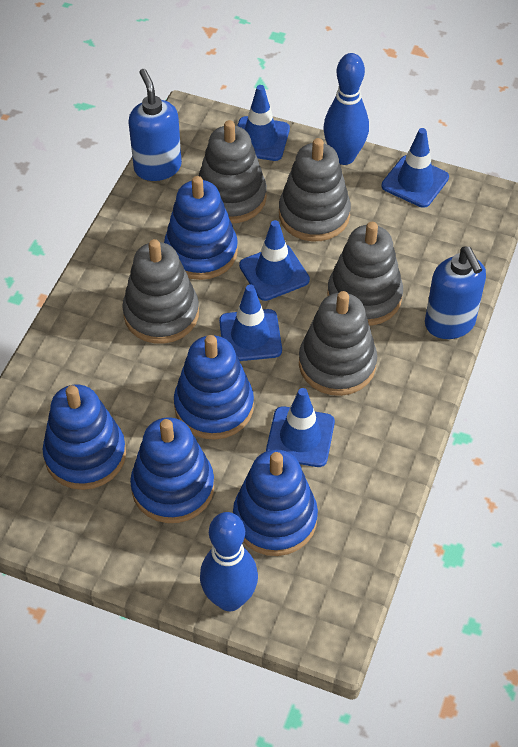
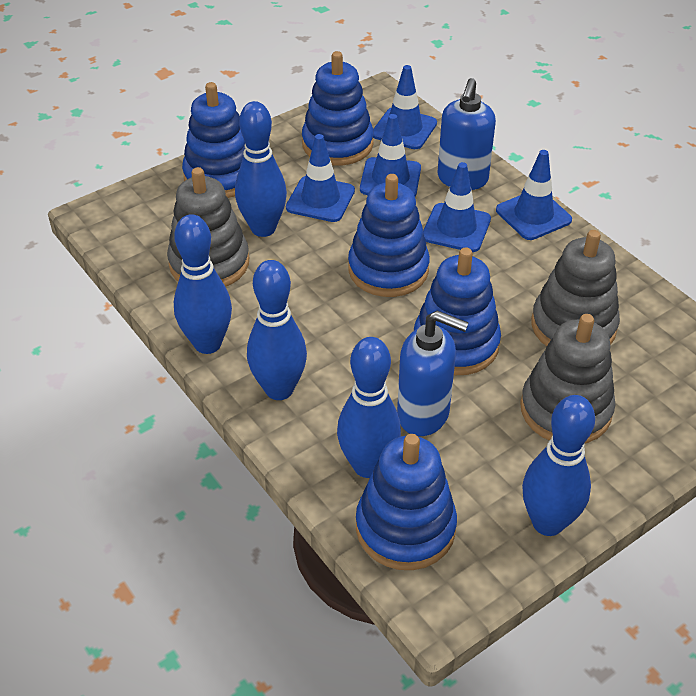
blue bowling pin: 2 -> 5
grey stacking toy: 5 -> 3

